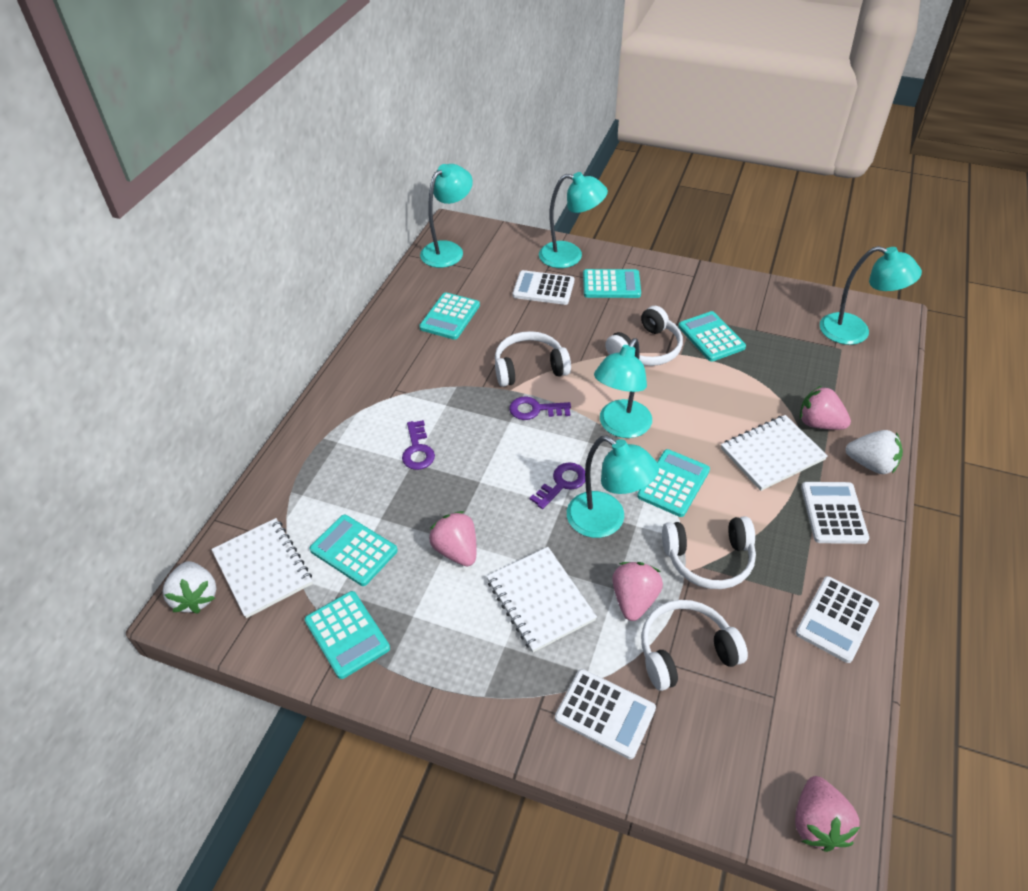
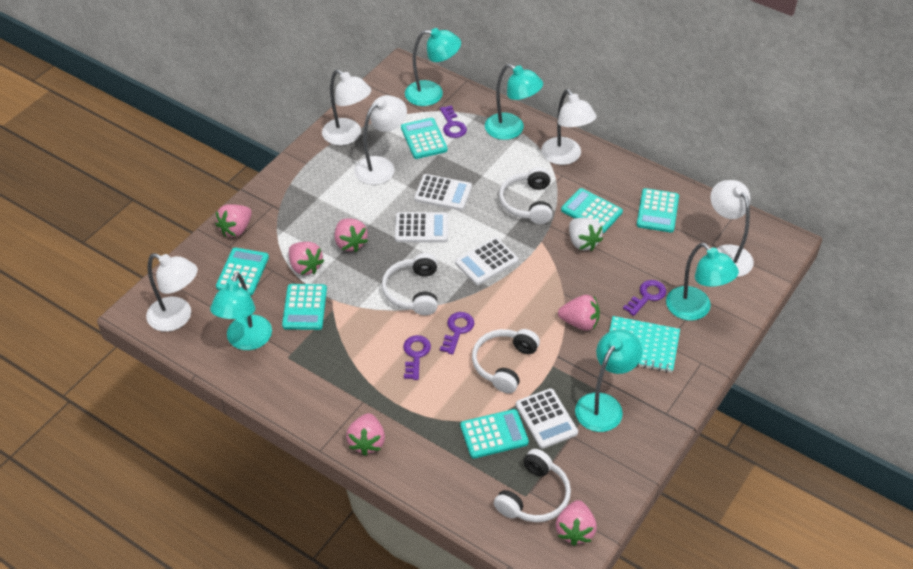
pink strawberry: 4 -> 6
purple key: 3 -> 4
turquoise notebook: 0 -> 1
white lamp: 0 -> 5
white notebook: 3 -> 0
white strawberry: 2 -> 1

